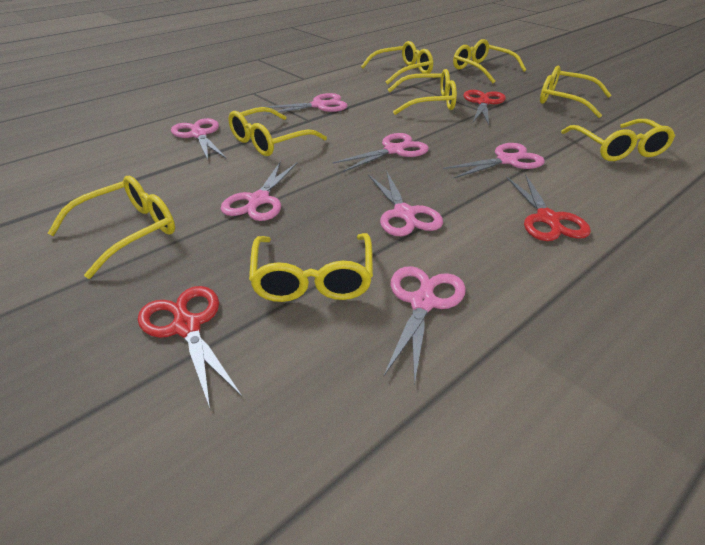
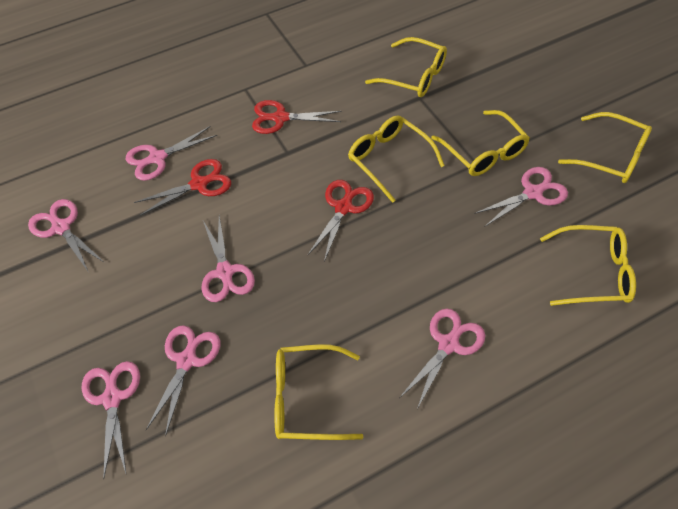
yellow glasses: 8 -> 6

